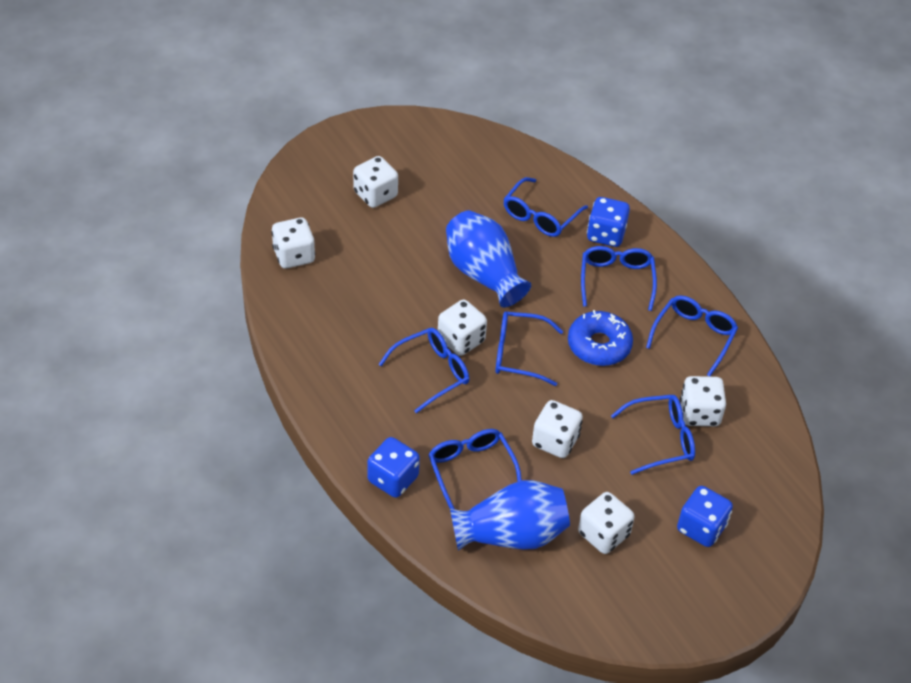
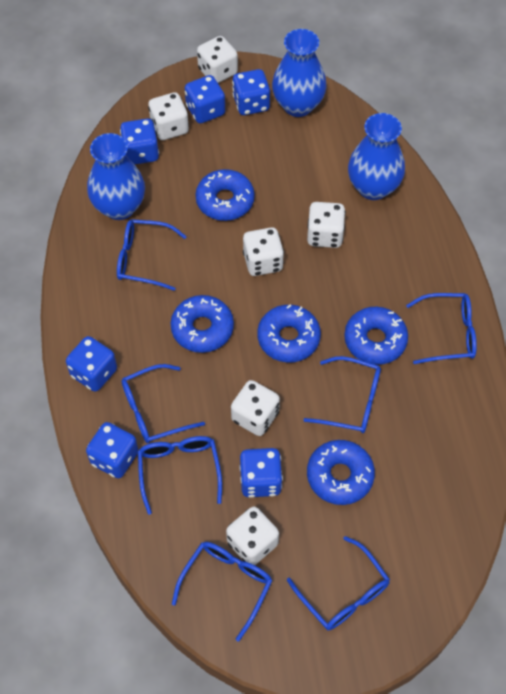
blue dice: 3 -> 6
blue donut: 1 -> 5
blue vase: 2 -> 3

